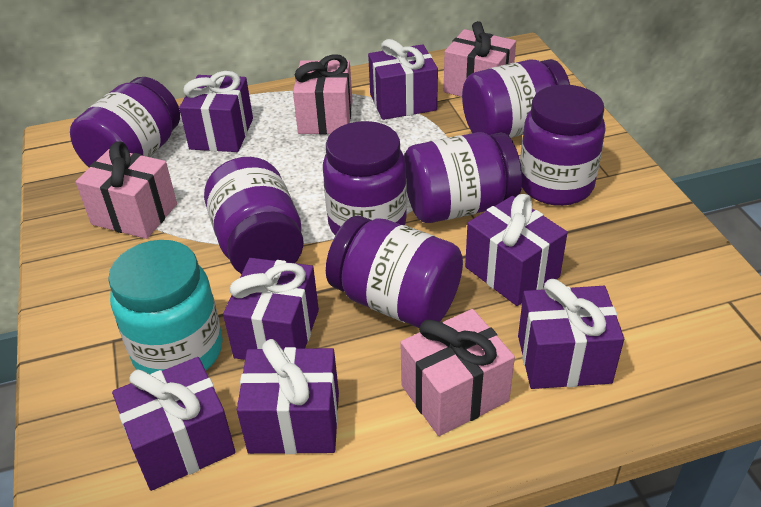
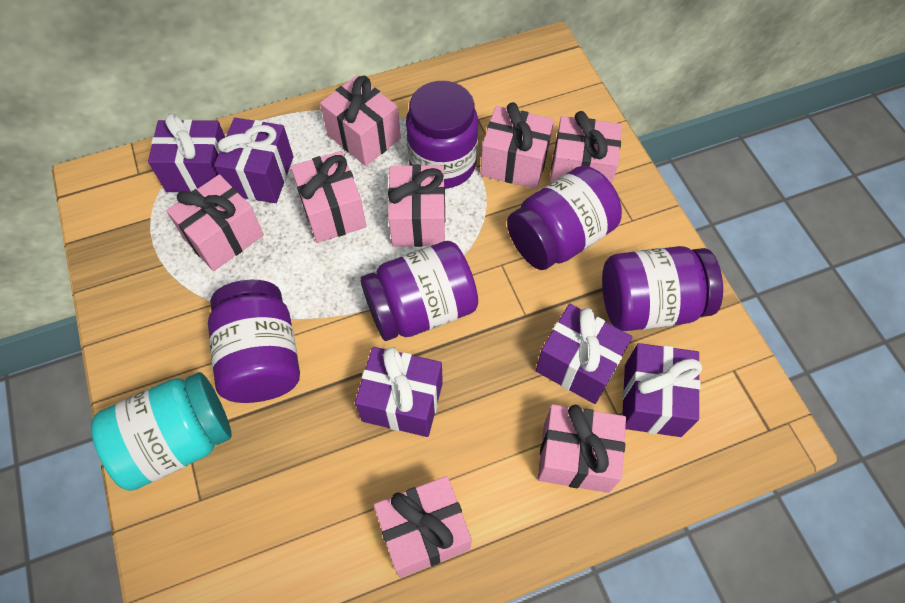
pink gift: 4 -> 8
purple gift: 7 -> 5
purple jar: 7 -> 5

